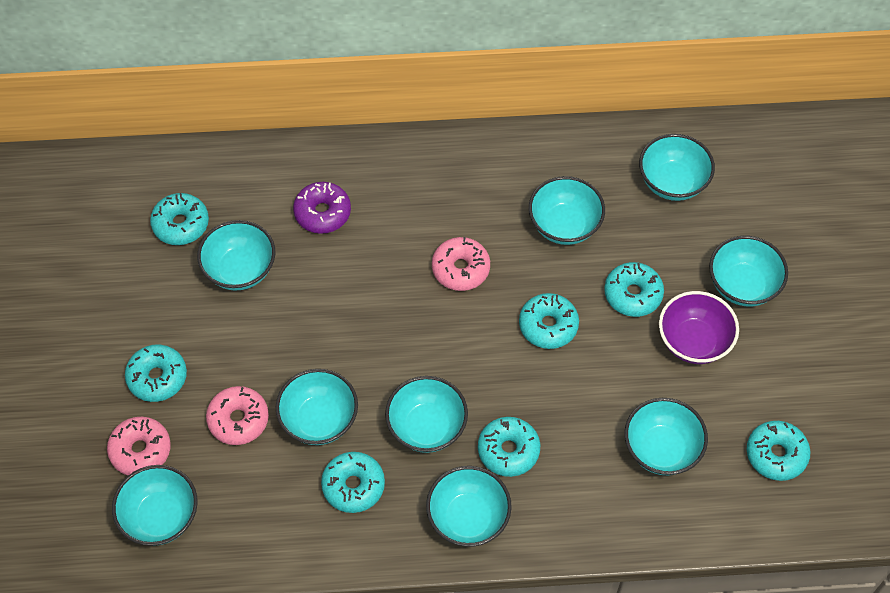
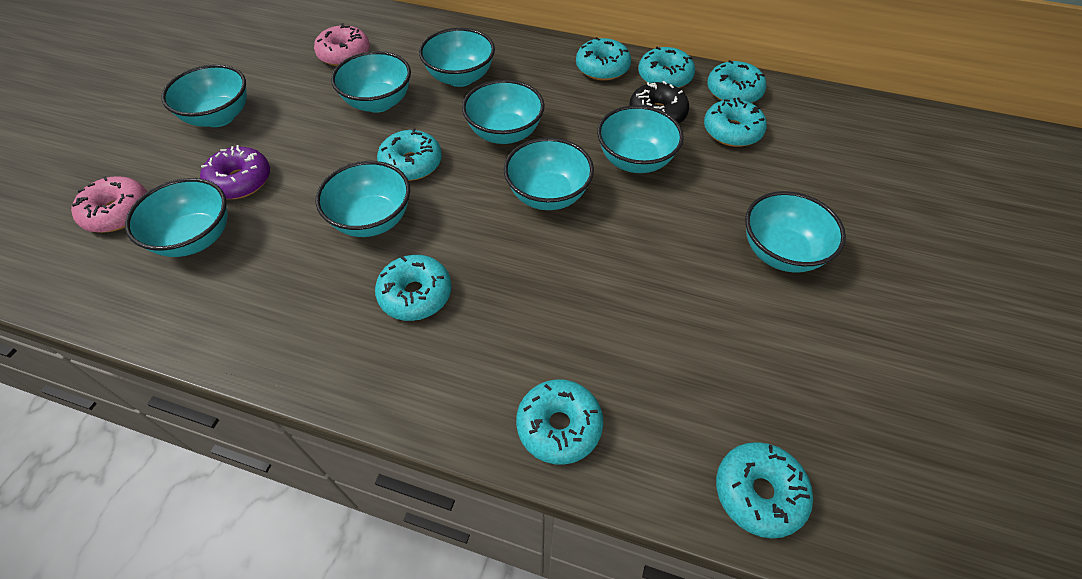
black donut: 0 -> 1
pink donut: 3 -> 2
purple bowl: 1 -> 0
turquoise donut: 7 -> 8

